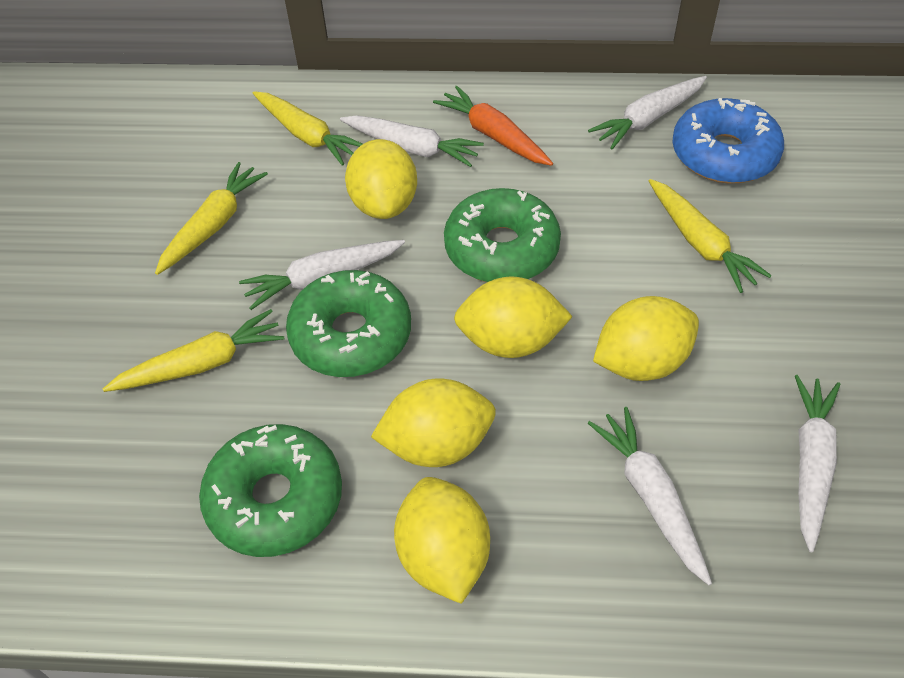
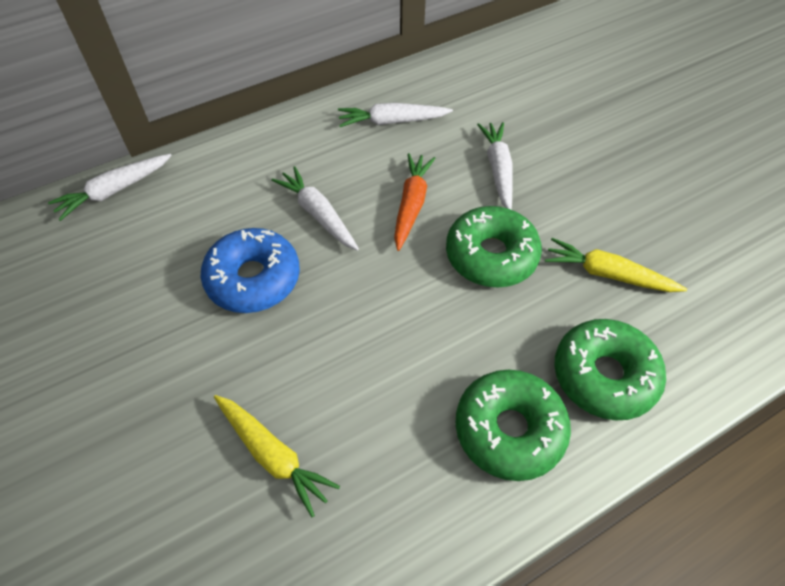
white carrot: 5 -> 4
yellow carrot: 4 -> 2
yellow lemon: 5 -> 0

